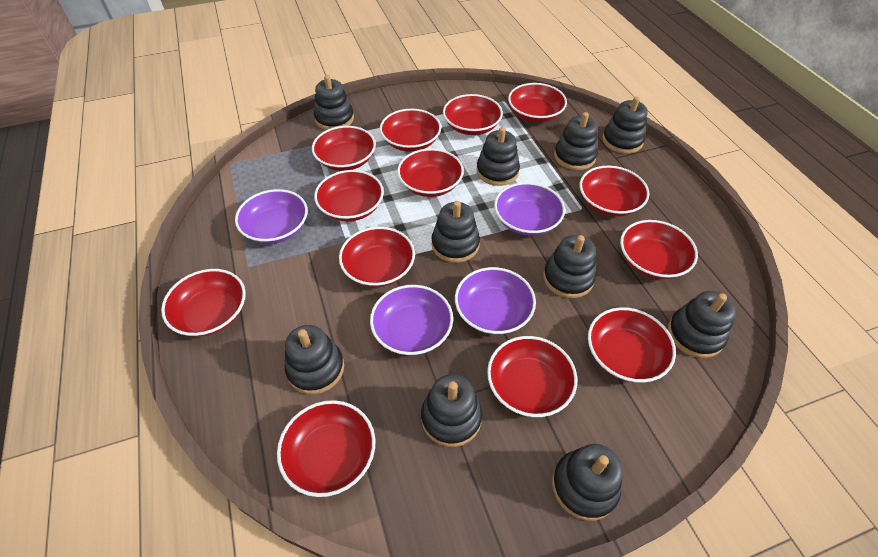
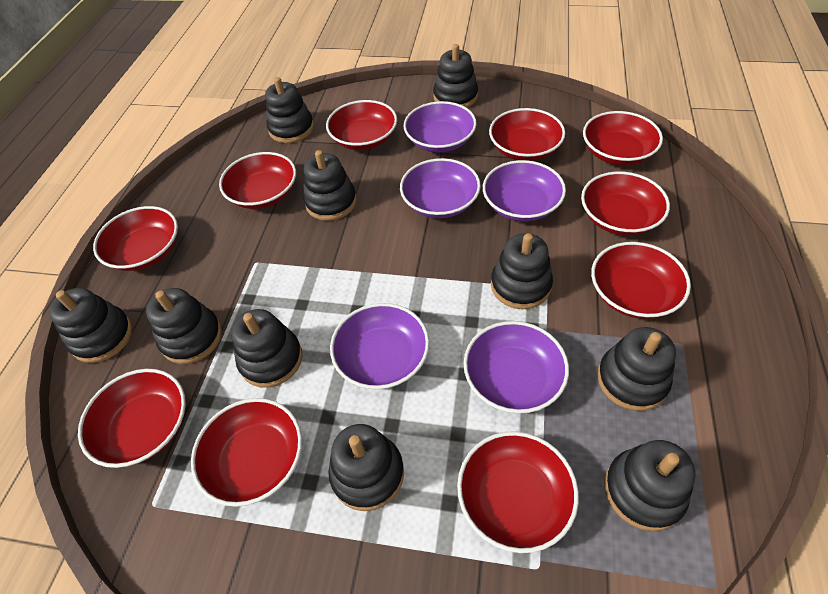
purple bowl: 4 -> 5
red bowl: 13 -> 10

